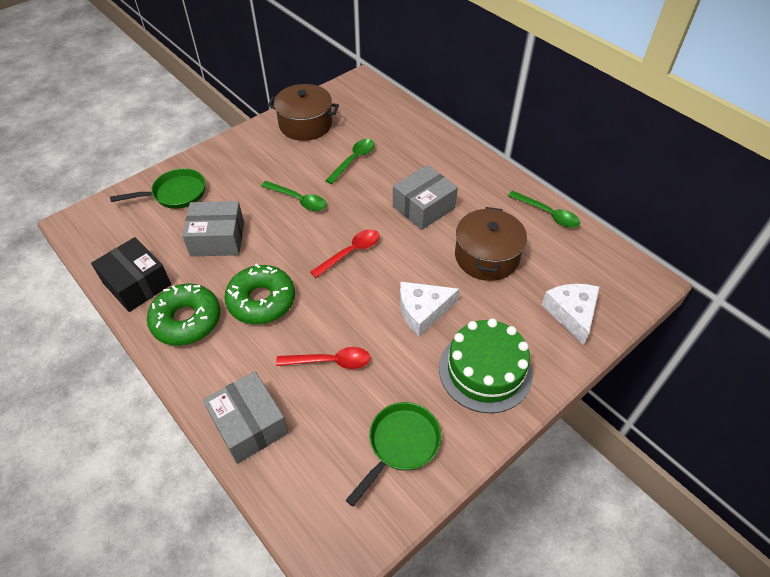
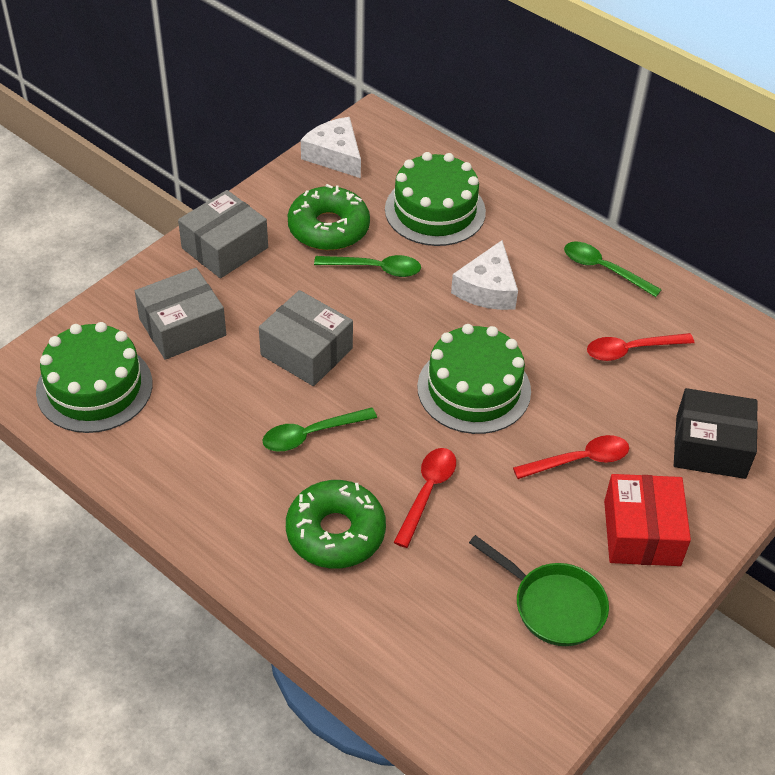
brown pot: 2 -> 0
green cake: 1 -> 3
green pan: 2 -> 1
red box: 0 -> 1
red spoon: 2 -> 3

